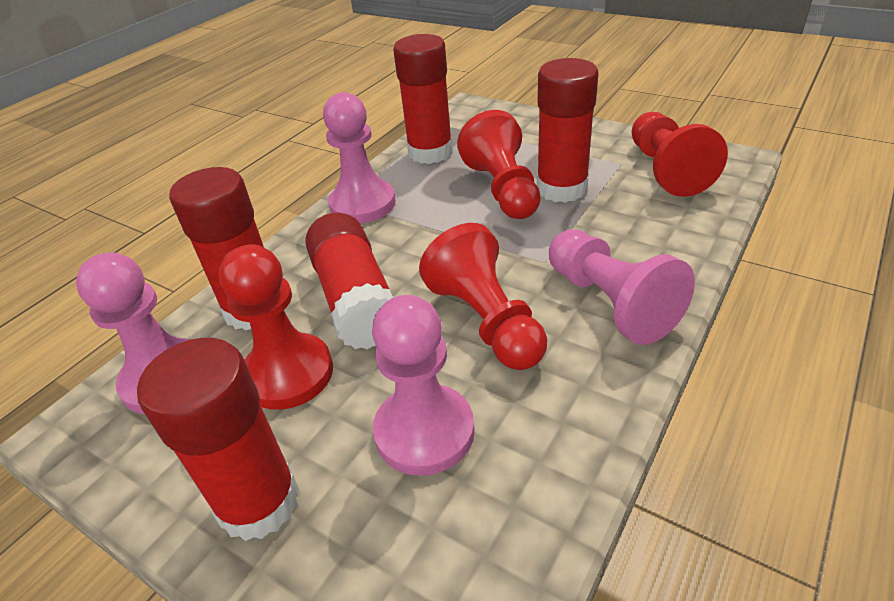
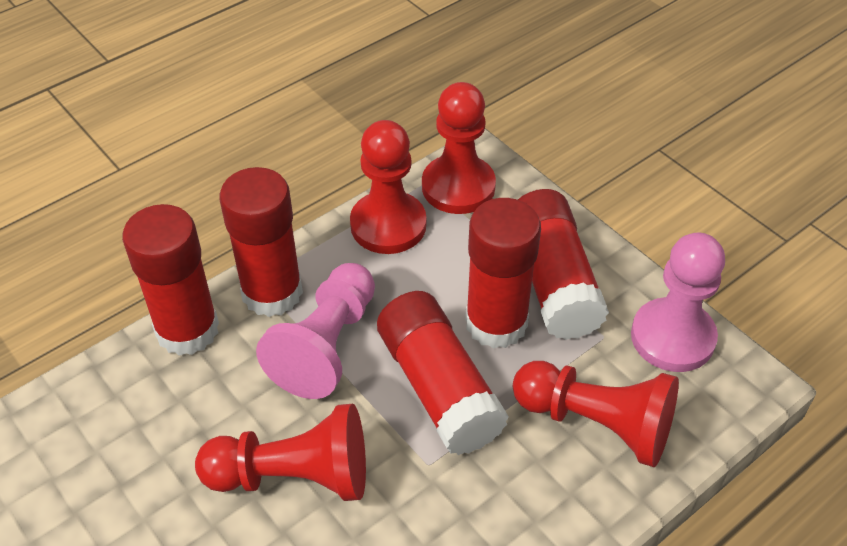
pink pawn: 4 -> 2

